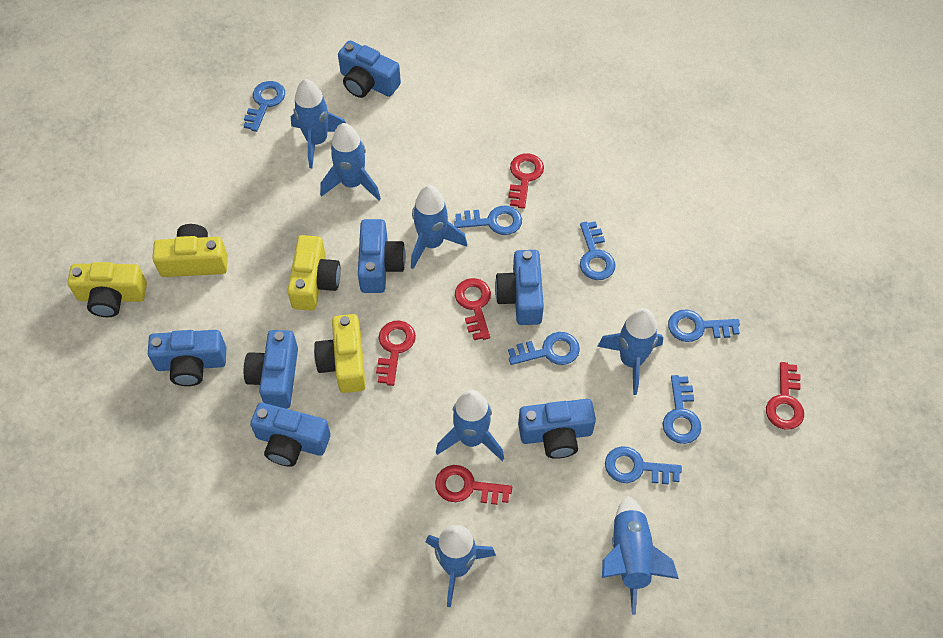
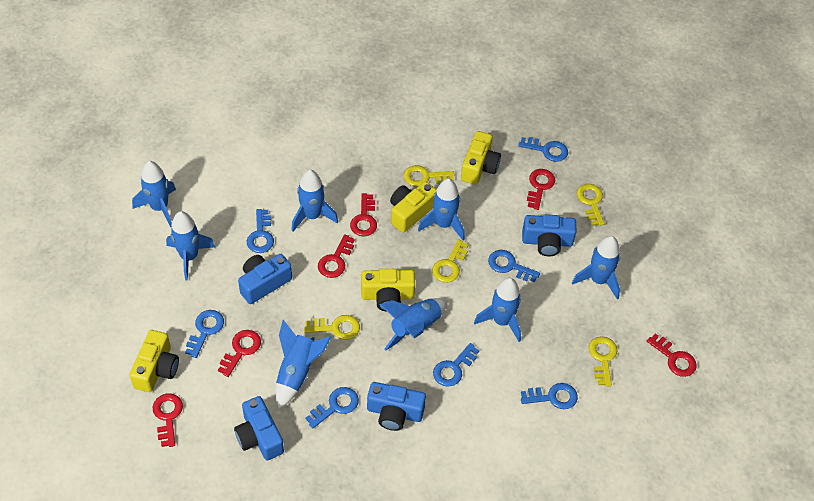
blue camera: 7 -> 4
blue rocket: 7 -> 8
red key: 5 -> 6
yellow key: 0 -> 5

